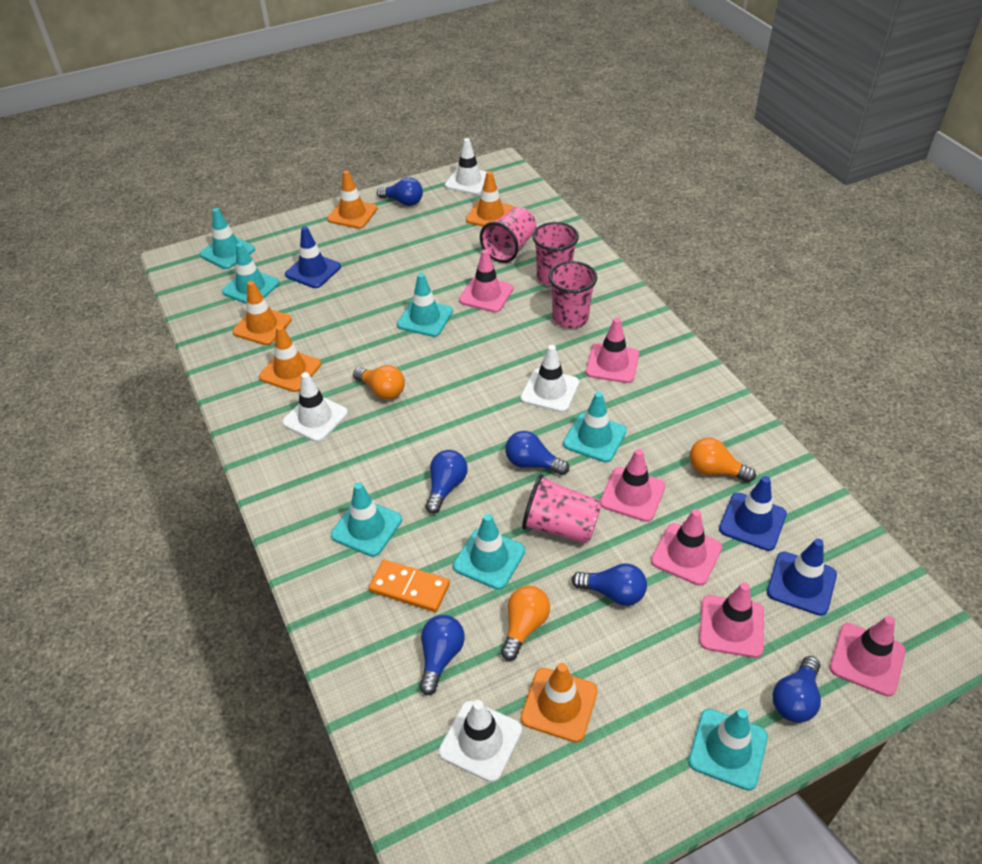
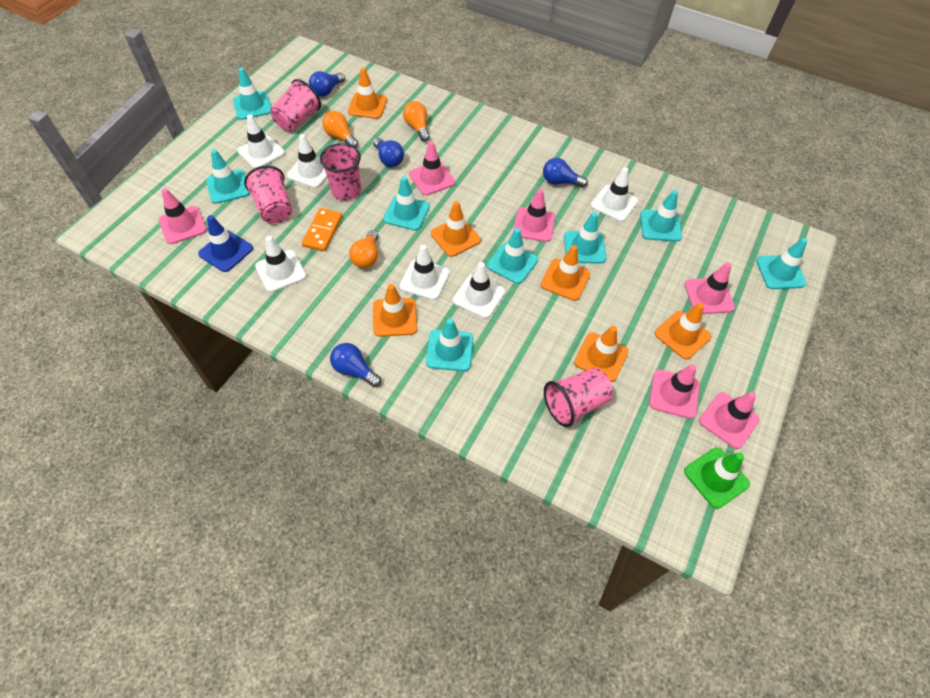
blue light bulb: 6 -> 4
blue traffic cone: 3 -> 1
green traffic cone: 0 -> 1
orange traffic cone: 5 -> 6
turquoise traffic cone: 7 -> 8
white traffic cone: 4 -> 6

